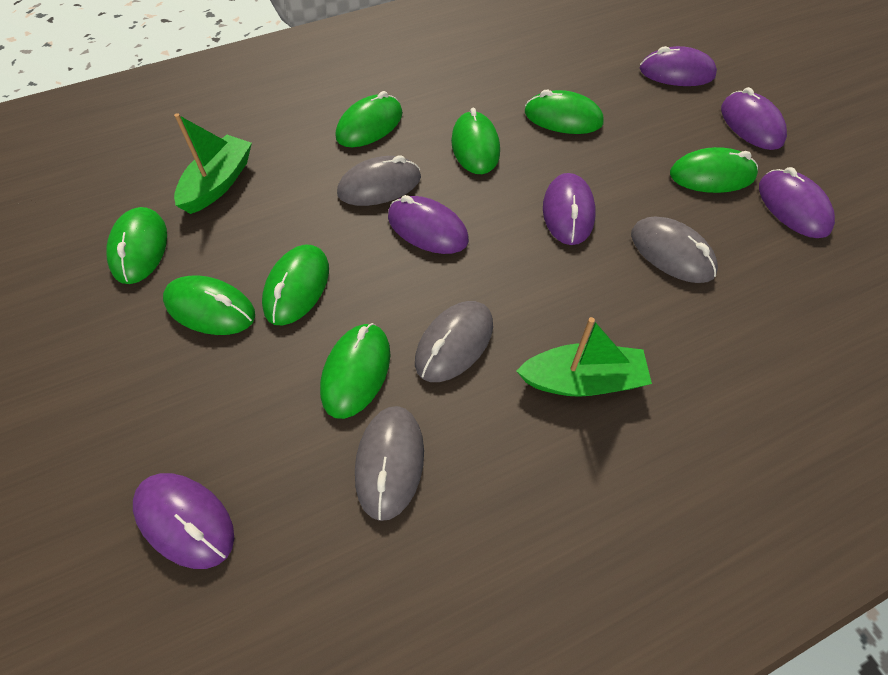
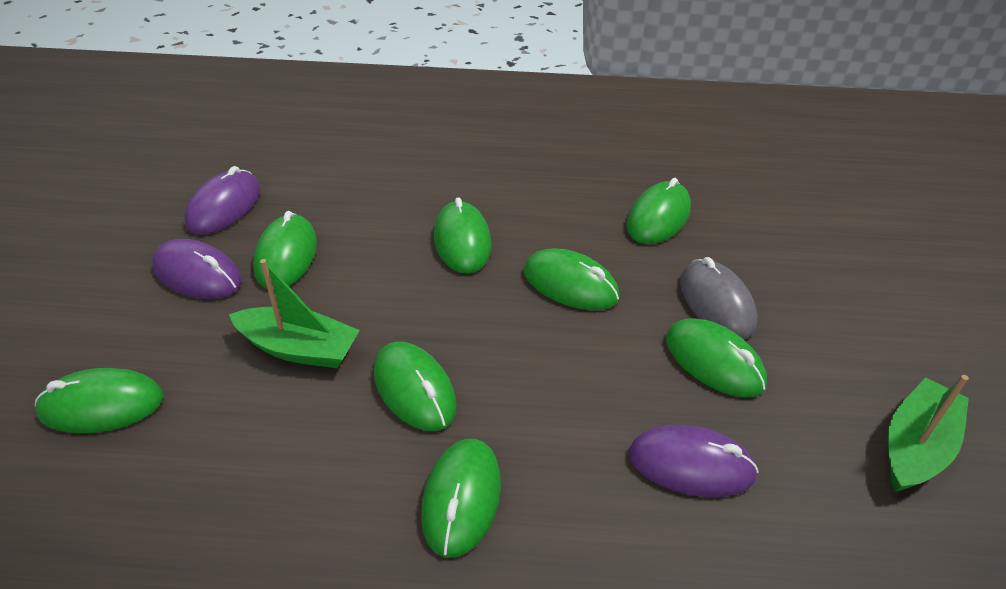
grey mouse: 4 -> 1
purple mouse: 6 -> 3

